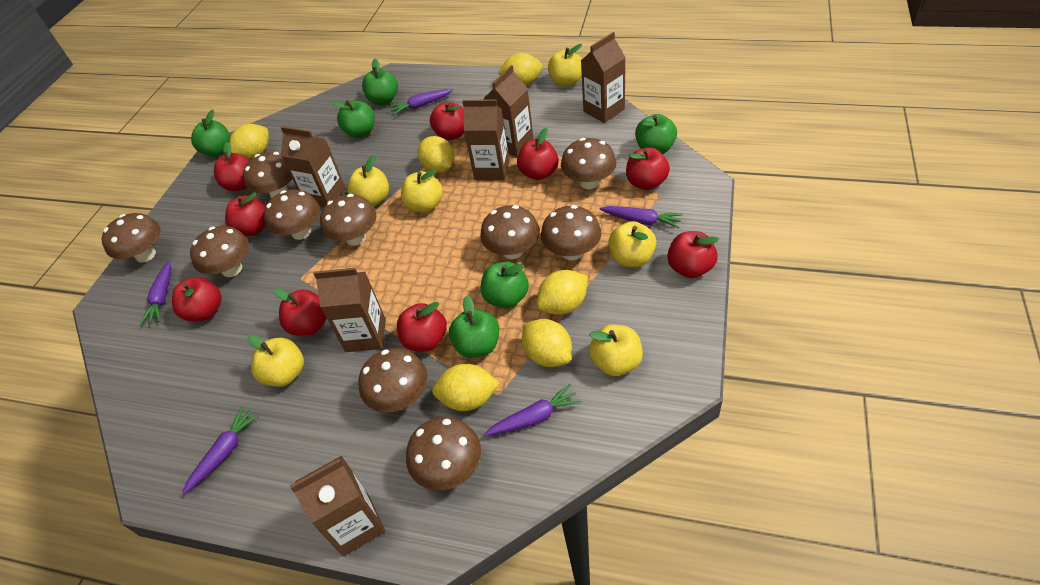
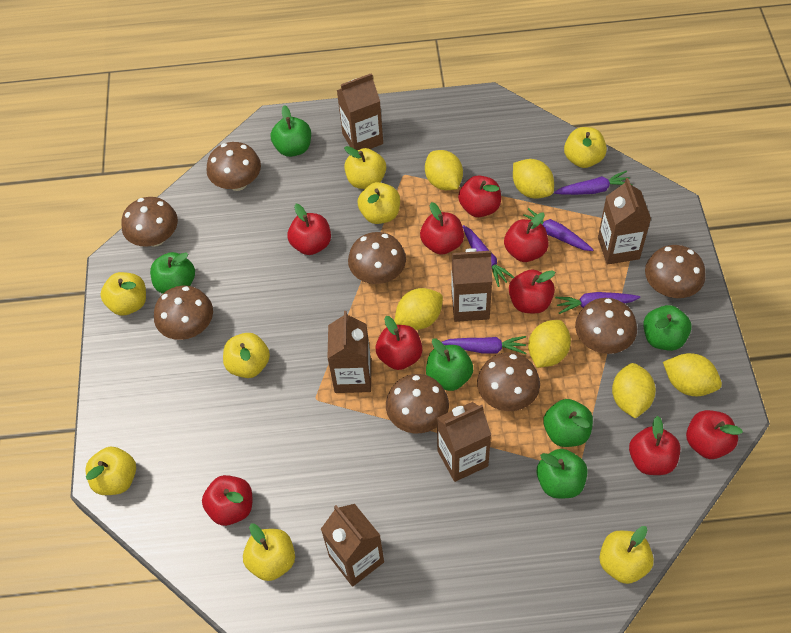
brown mushroom: 10 -> 8
yellow apple: 6 -> 8

